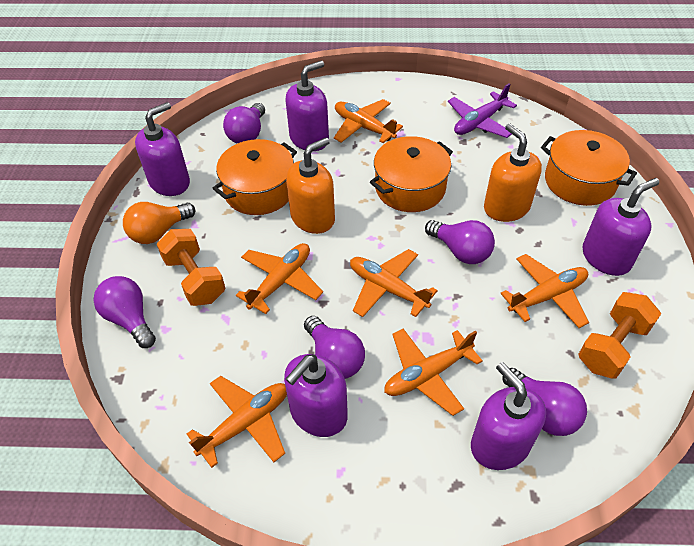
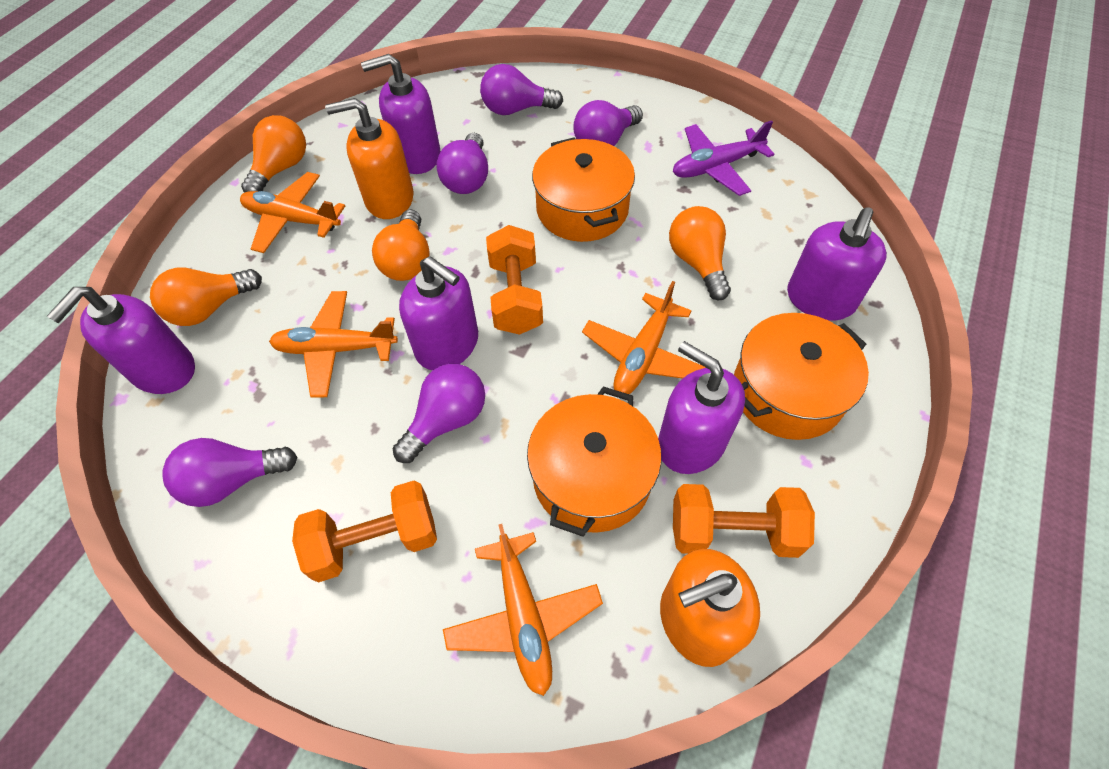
orange dumbbell: 2 -> 3
orange light bulb: 1 -> 4
orange plane: 6 -> 4

